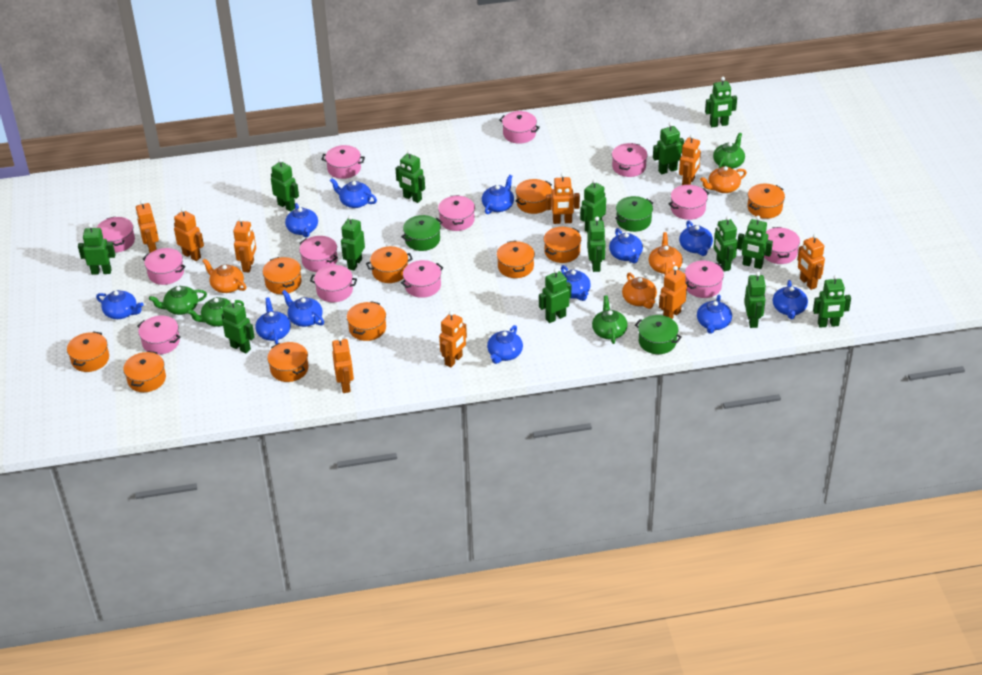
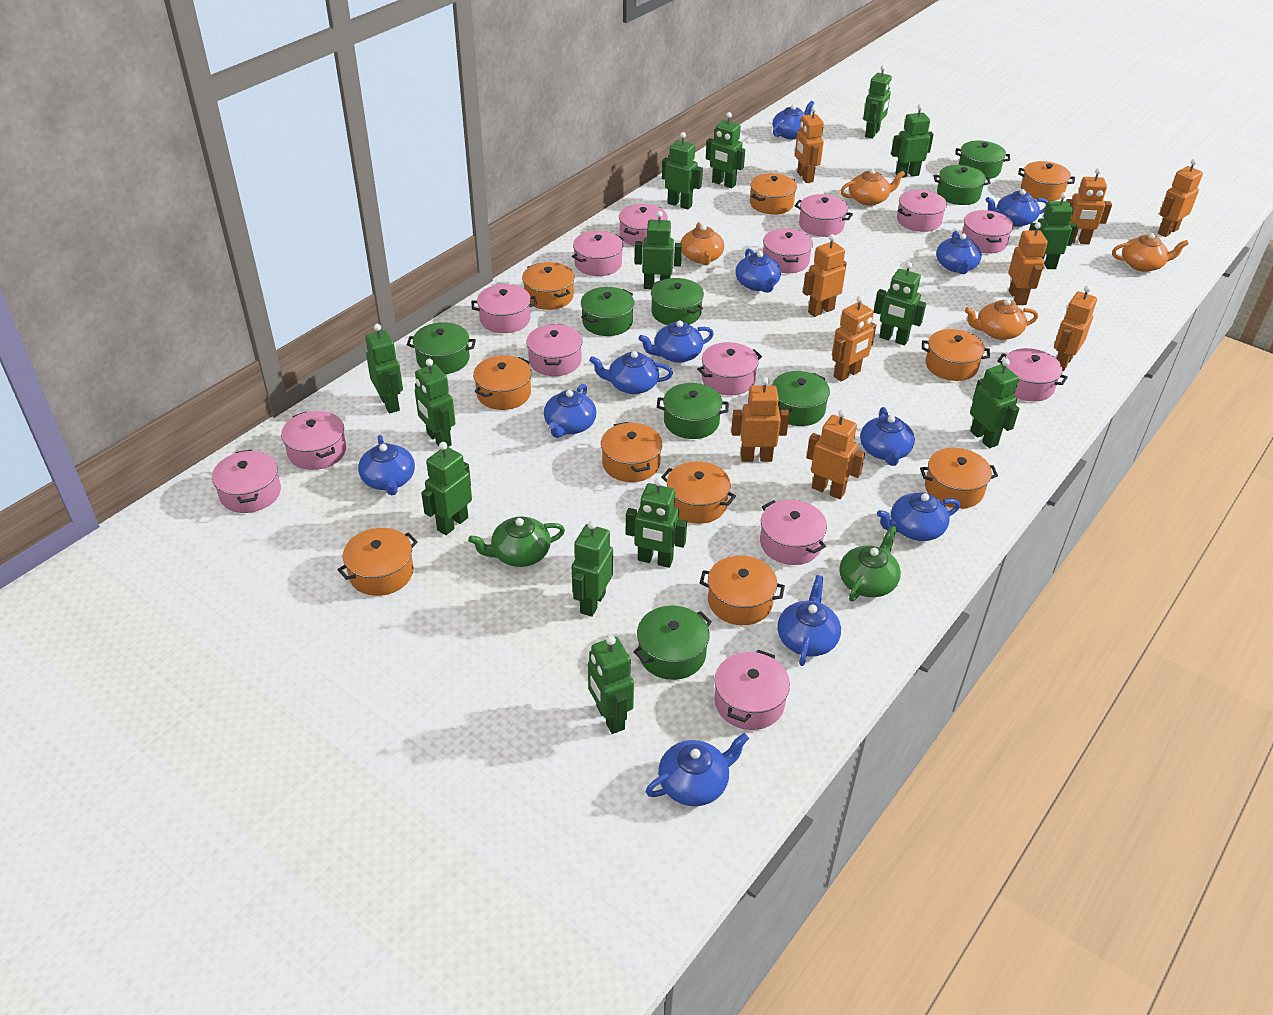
green pot: 3 -> 8
green teapot: 4 -> 2
pink pot: 13 -> 14

